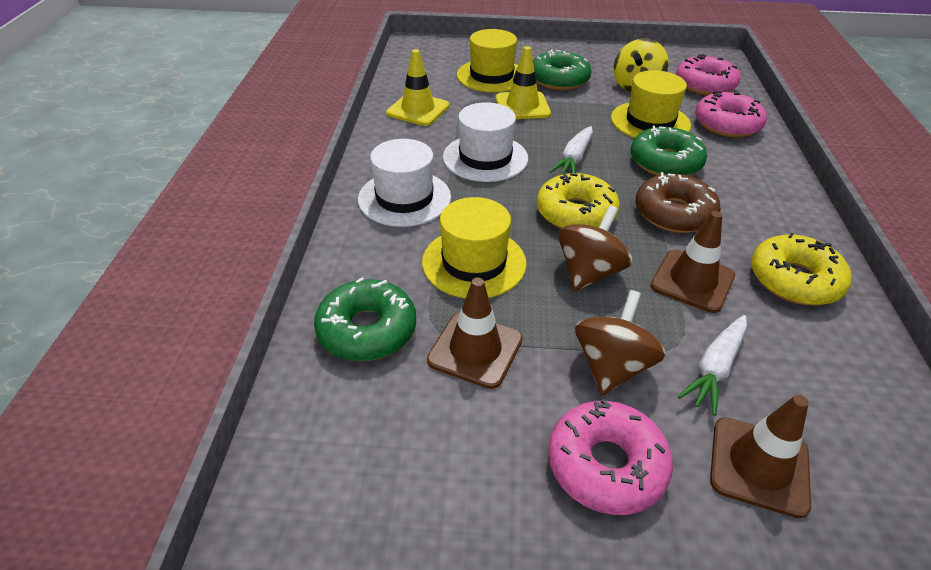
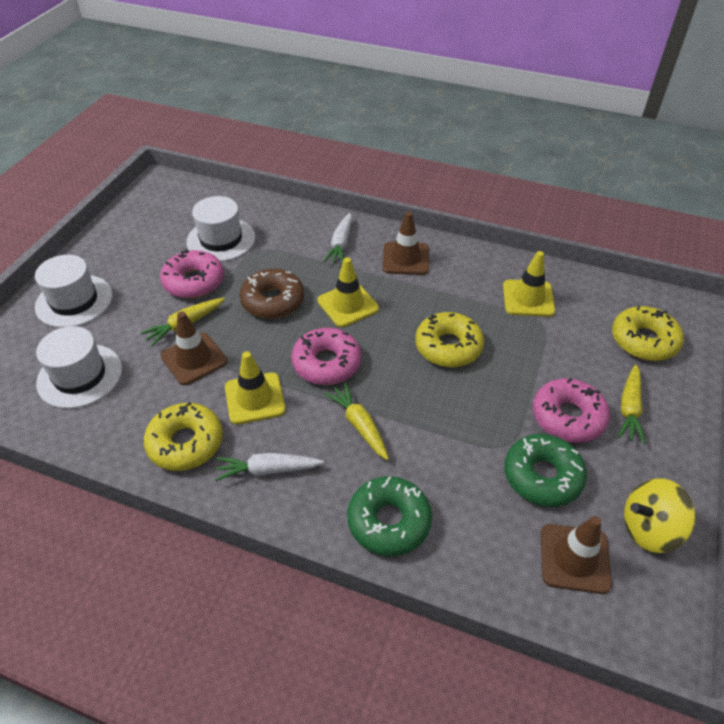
brown spinning top: 2 -> 0
green donut: 3 -> 2
white hat: 2 -> 3
yellow carrot: 0 -> 3
yellow donut: 2 -> 3
yellow hat: 3 -> 0
yellow traffic cone: 2 -> 3

